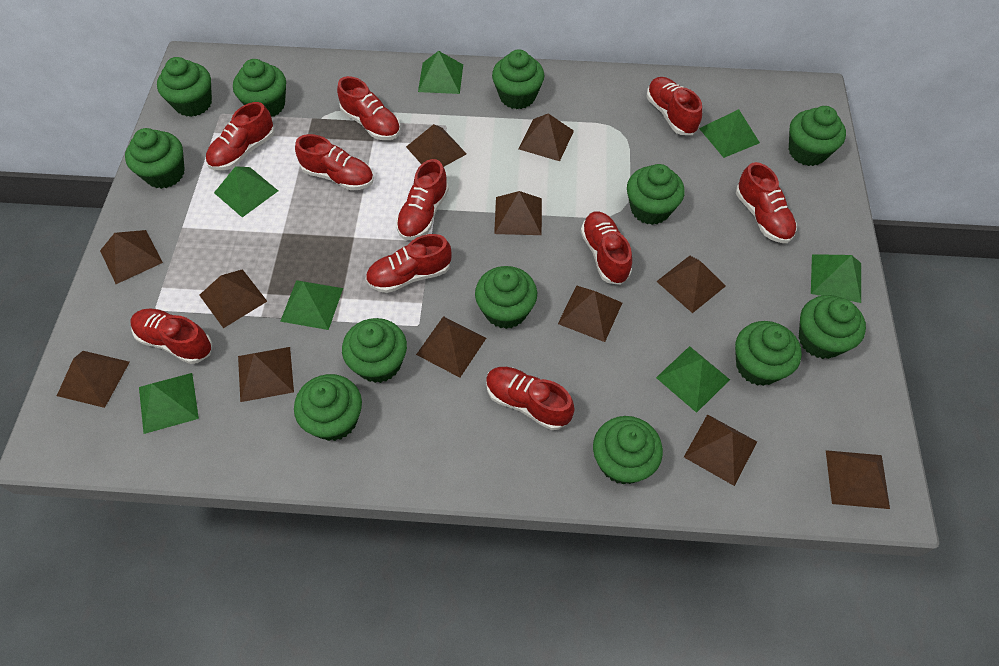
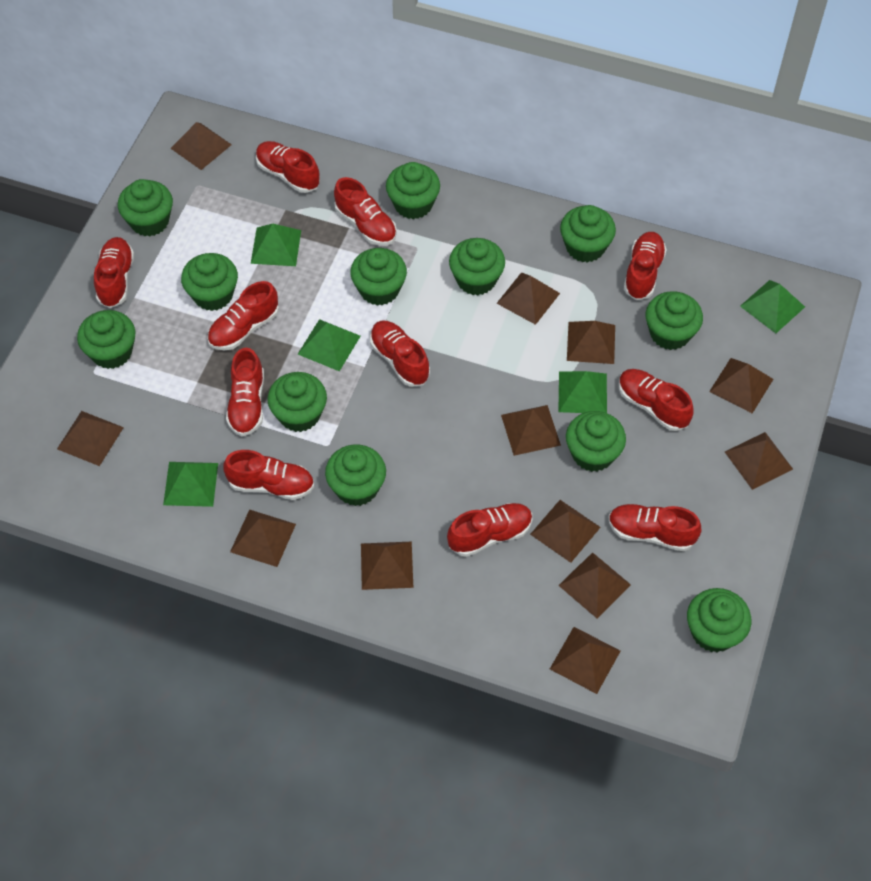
green pyramid: 7 -> 5
red shoe: 10 -> 11

